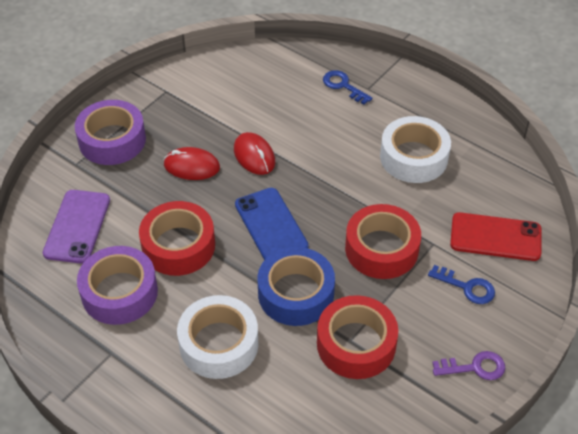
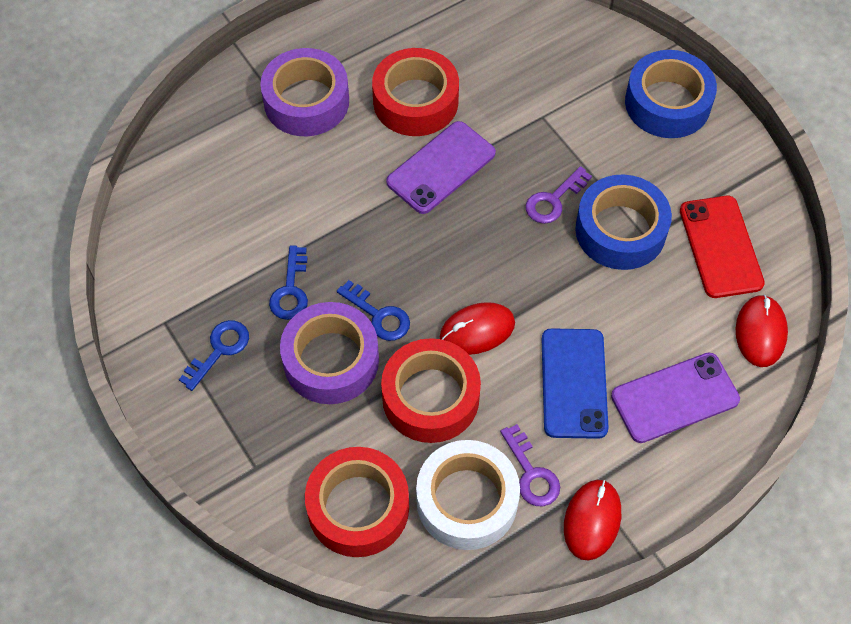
blue key: 2 -> 3
blue tape: 1 -> 2
purple key: 1 -> 2
purple phone: 1 -> 2
red mouse: 2 -> 3
white tape: 2 -> 1

